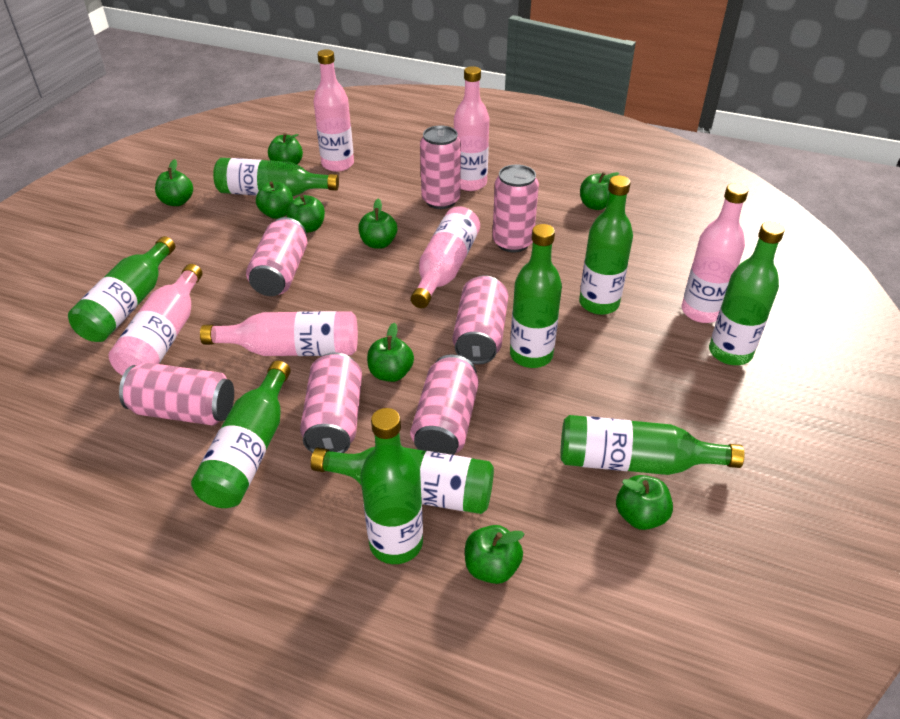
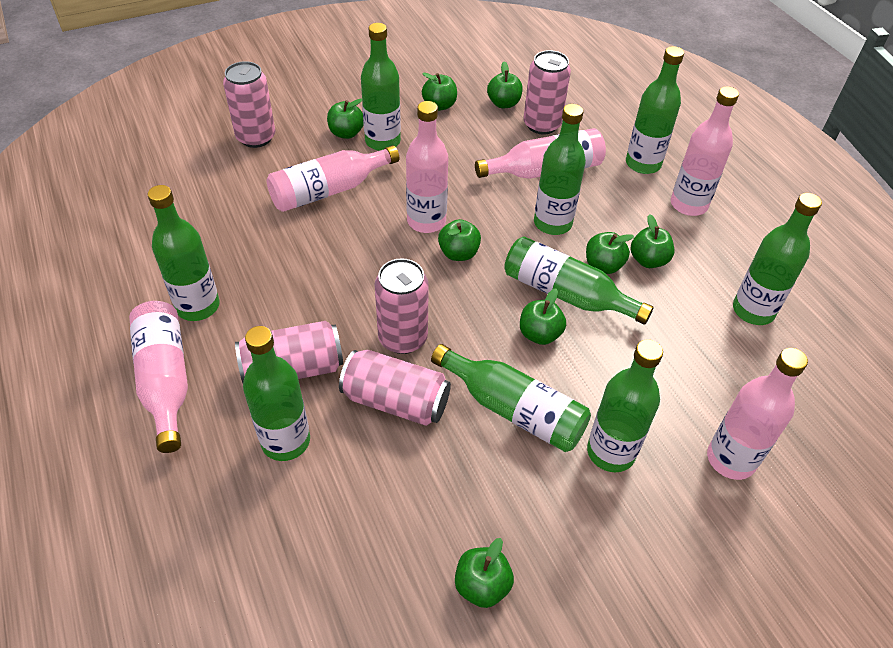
green apple: 9 -> 8
pink can: 7 -> 5

